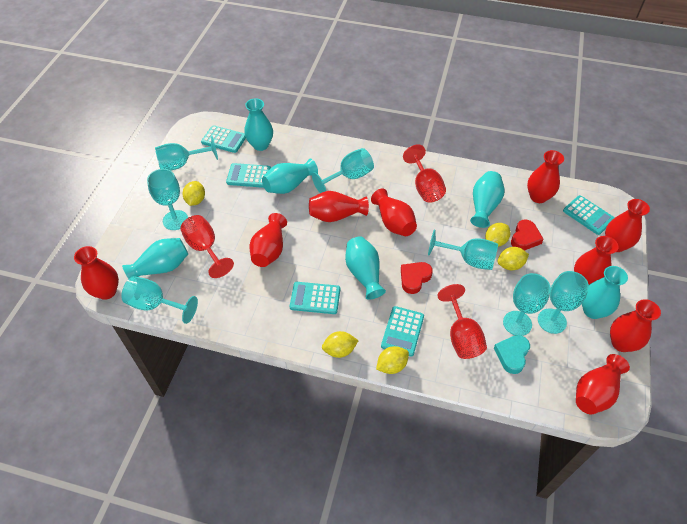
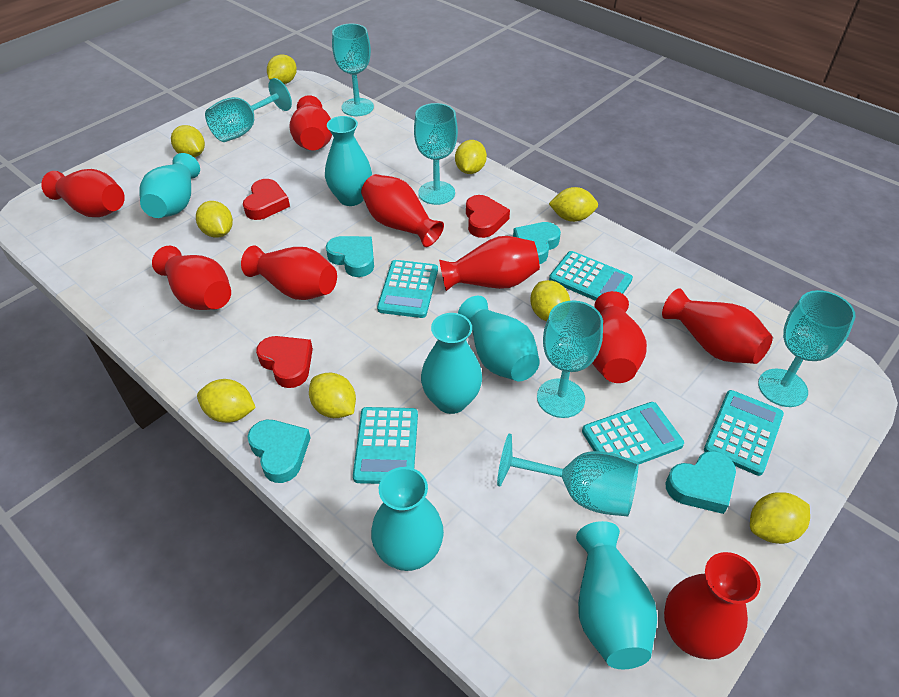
red goblet: 3 -> 0
red heart: 2 -> 3
turquoise goblet: 7 -> 6
turquoise heart: 1 -> 4
yellow lemon: 5 -> 9

